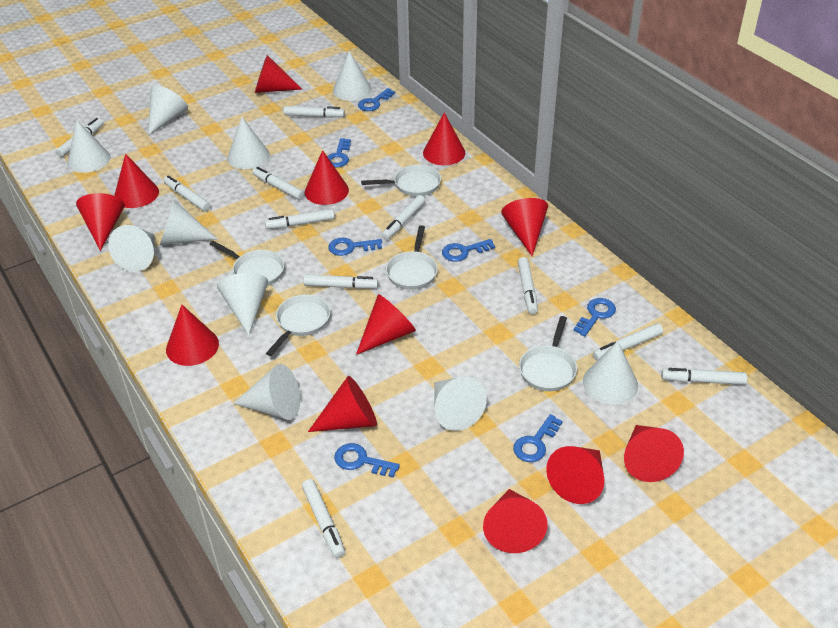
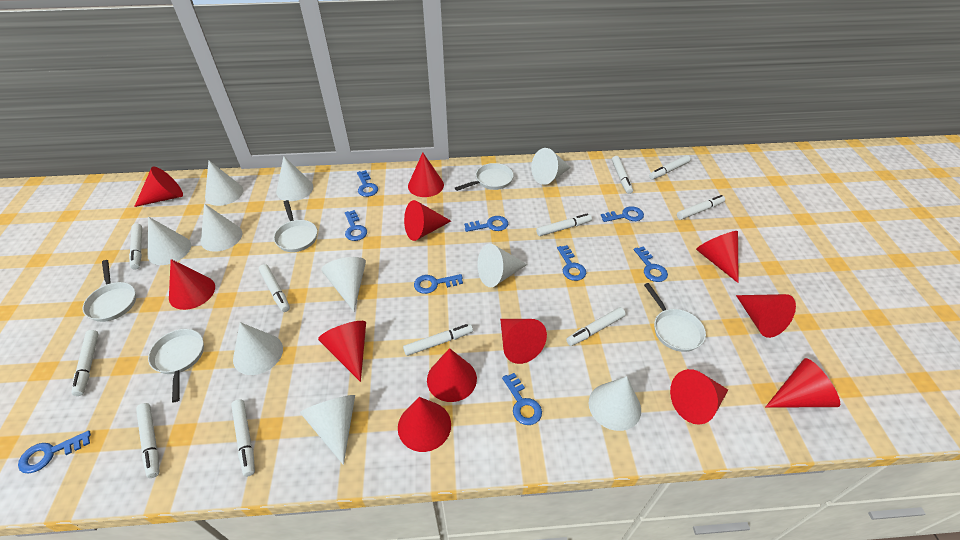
blue key: 7 -> 9

